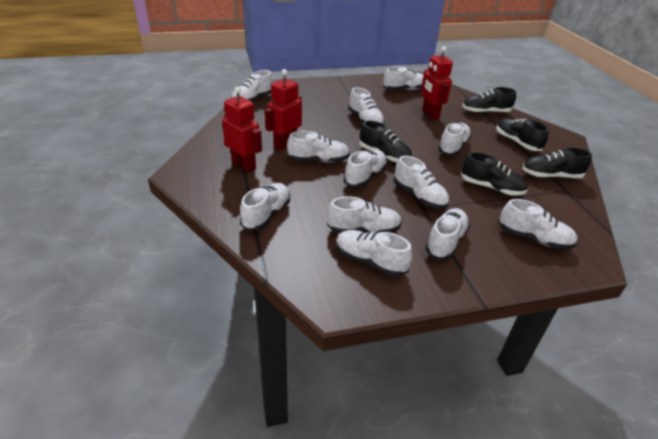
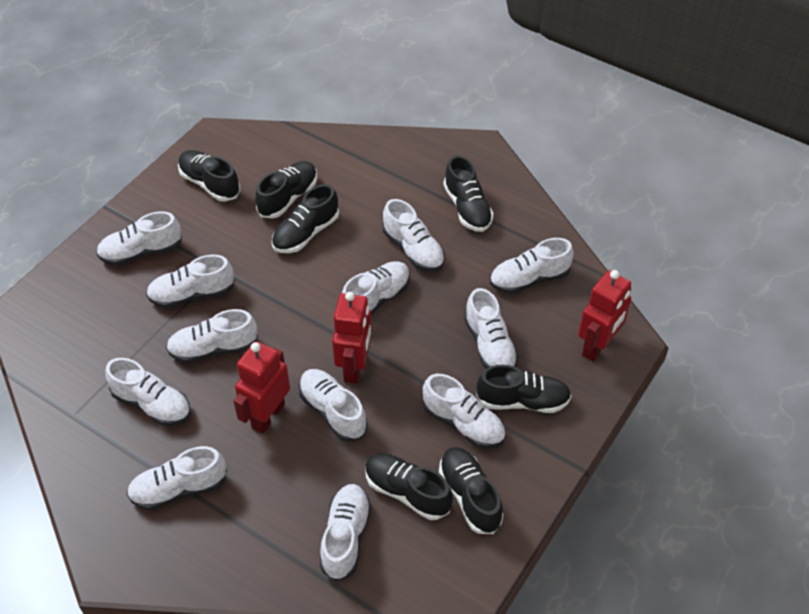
black shoe: 5 -> 7

